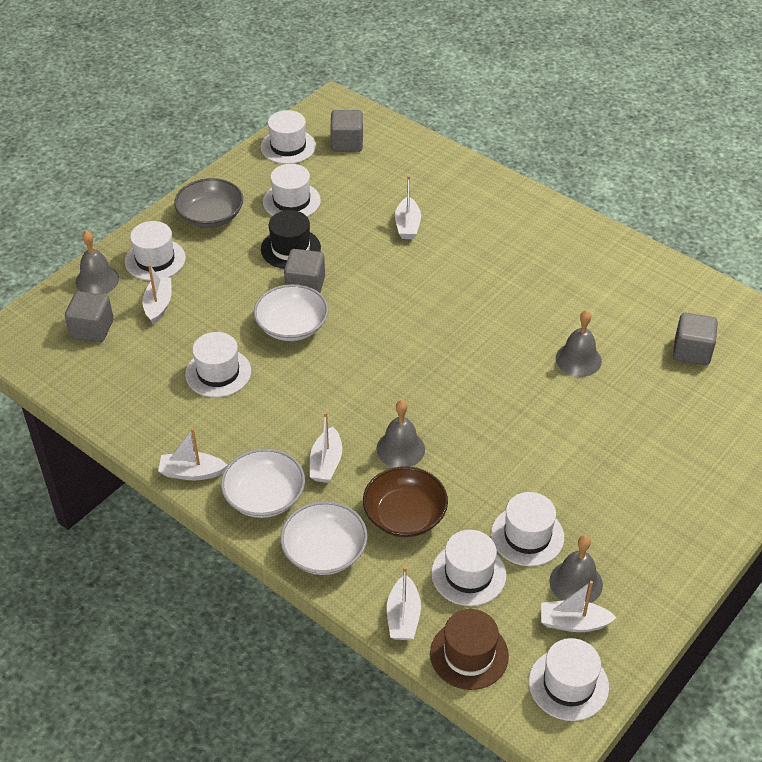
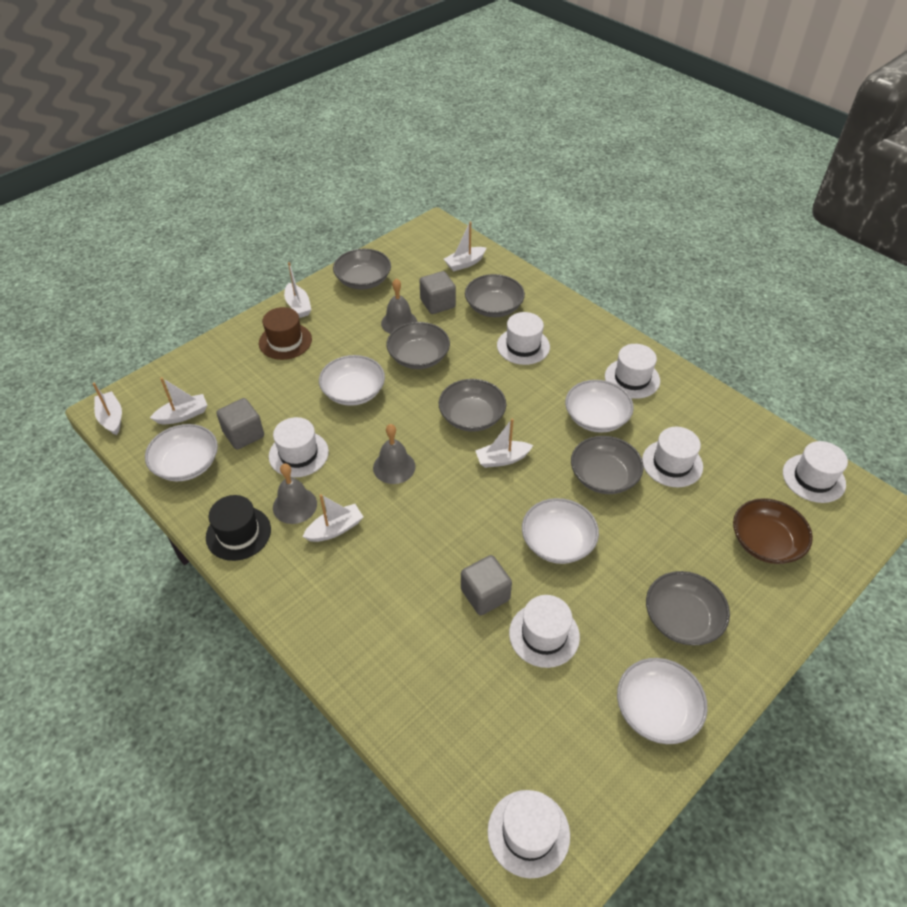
grey bell: 4 -> 3
grey bowl: 1 -> 6
grey cube: 4 -> 3
white bowl: 3 -> 5

